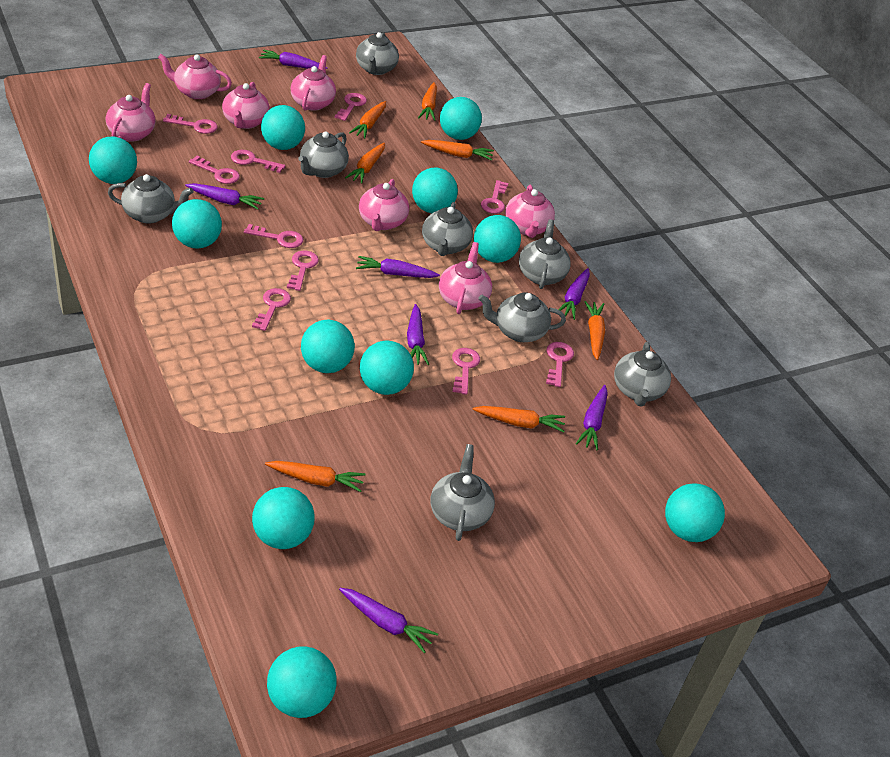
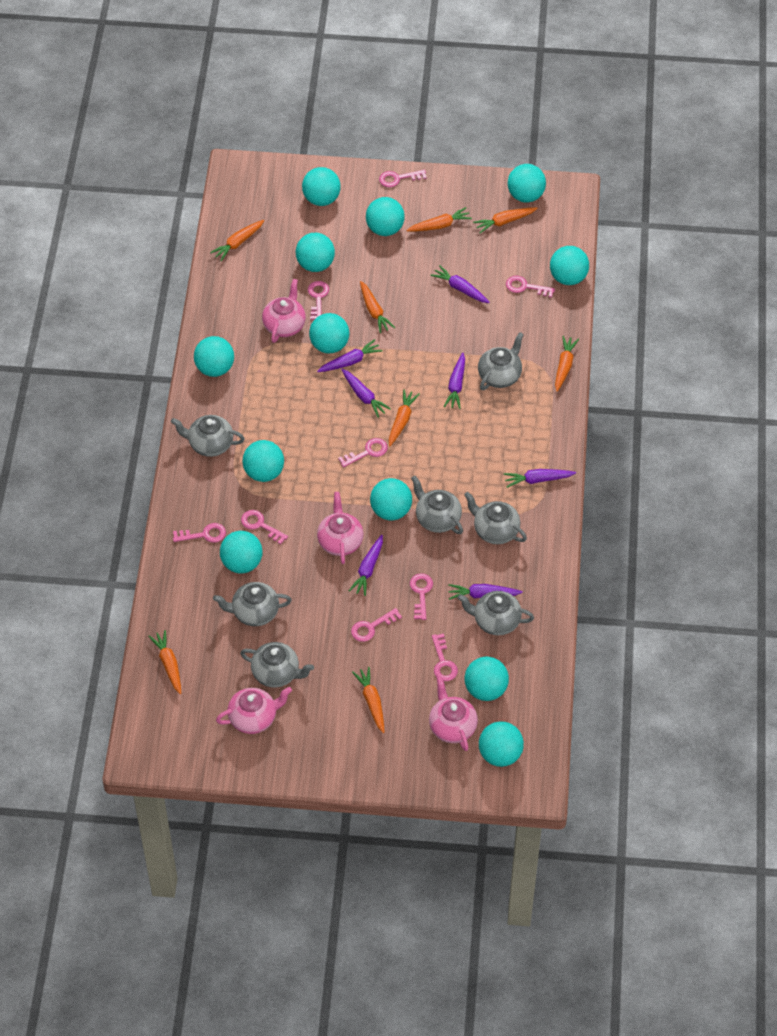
grey teapot: 8 -> 7
orange carrot: 7 -> 8
pink key: 10 -> 9
pink teapot: 7 -> 4
turquoise ball: 11 -> 12

